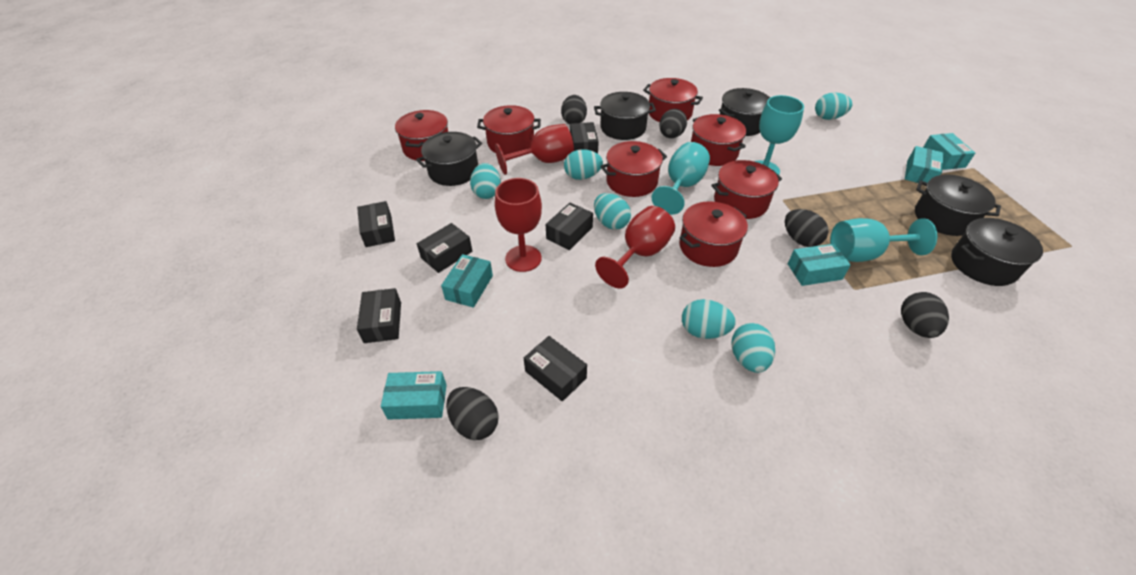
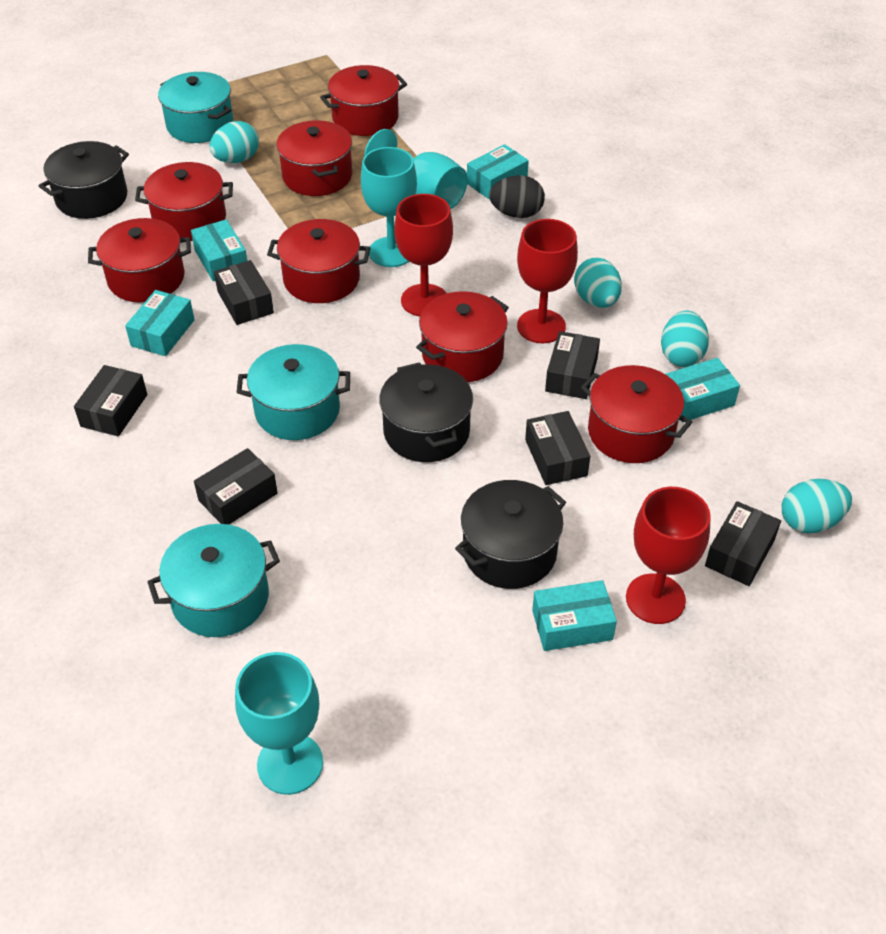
black egg: 5 -> 1
black pot: 5 -> 3
turquoise egg: 6 -> 4
turquoise pot: 0 -> 3

